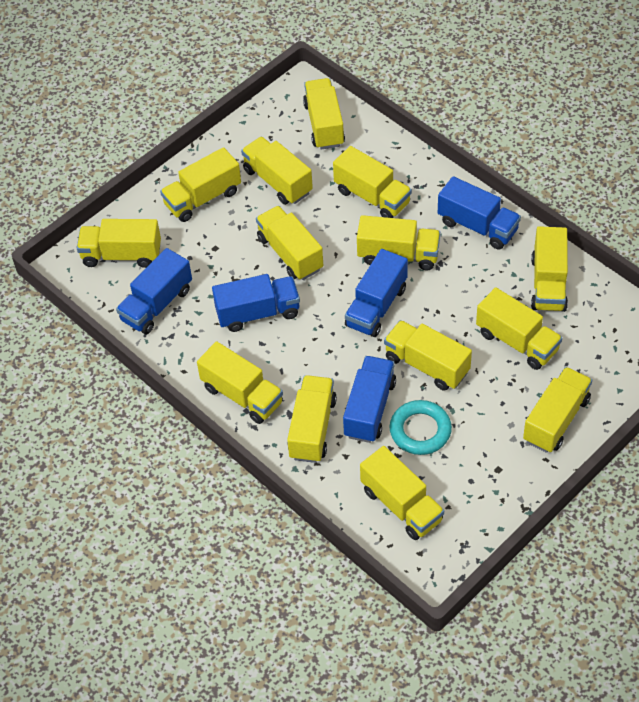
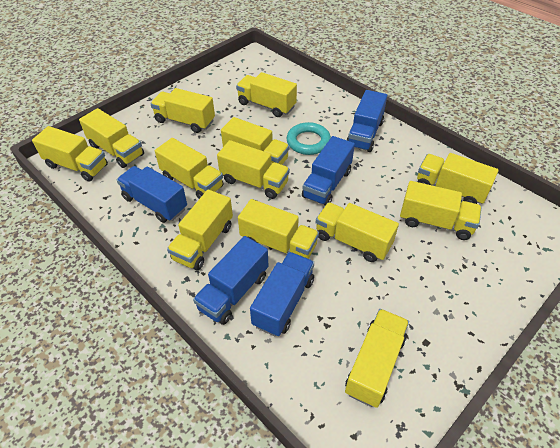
yellow truck: 14 -> 13

